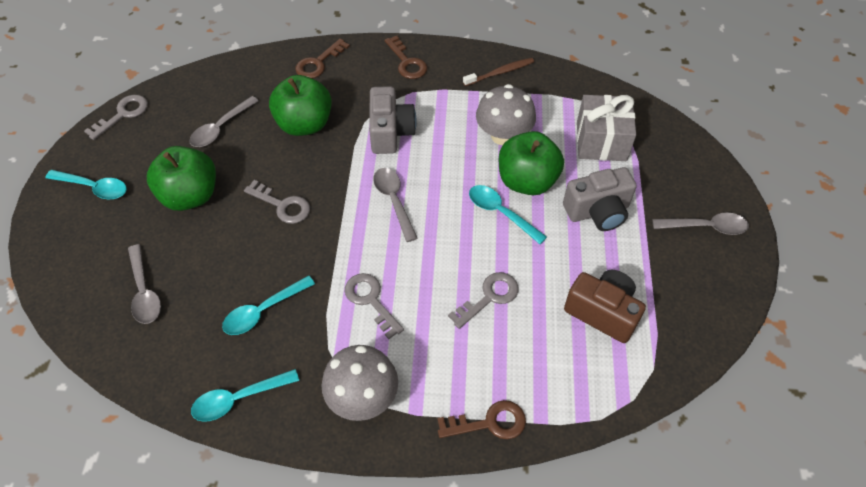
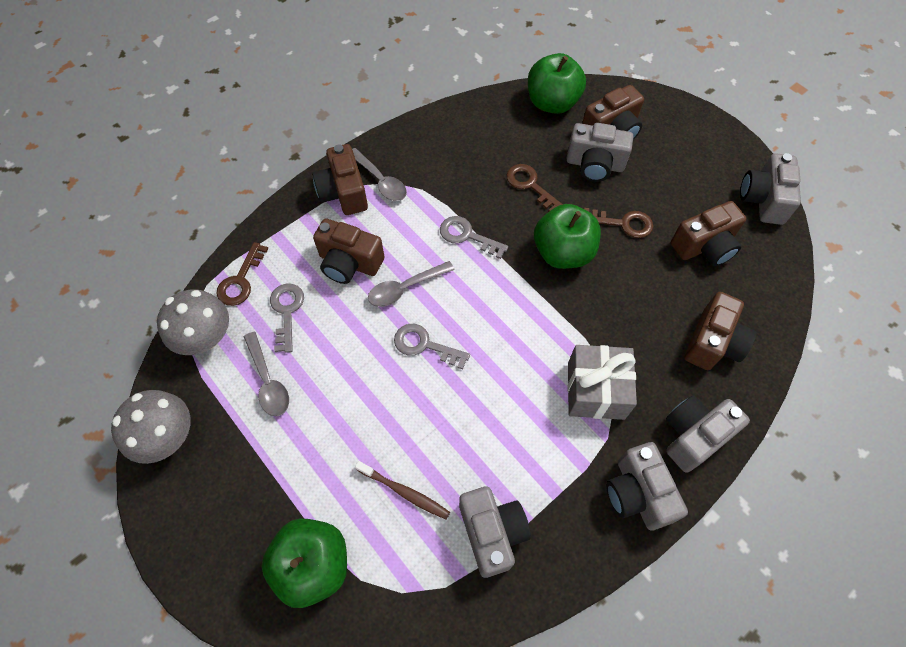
brown camera: 1 -> 5
grey camera: 2 -> 5
grey key: 4 -> 3
grey spoon: 4 -> 3
turquoise spoon: 4 -> 0

